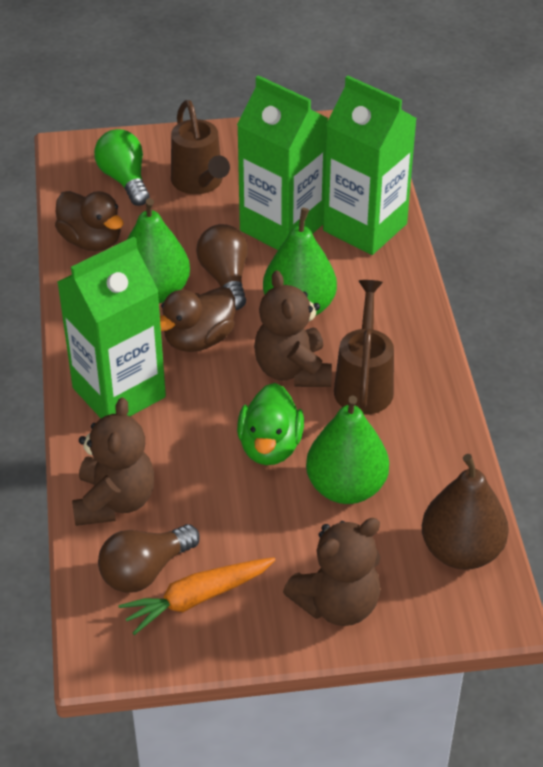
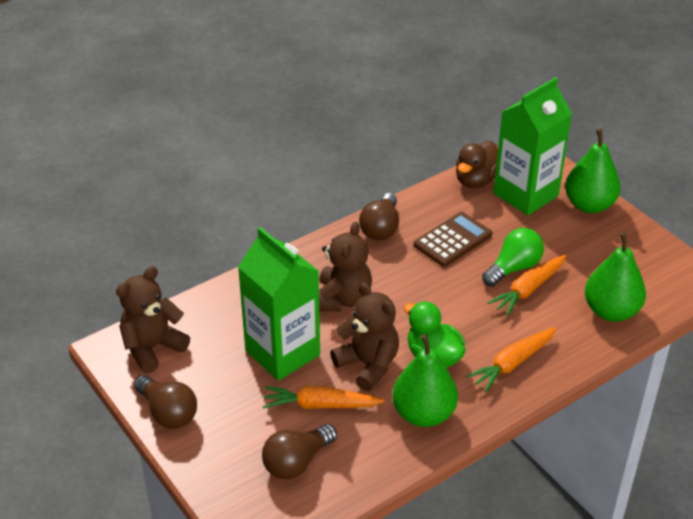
brown calculator: 0 -> 1
brown duck: 2 -> 1
brown light bulb: 2 -> 3
brown pear: 1 -> 0
brown watering can: 2 -> 0
green carton: 3 -> 2
orange carrot: 1 -> 3

